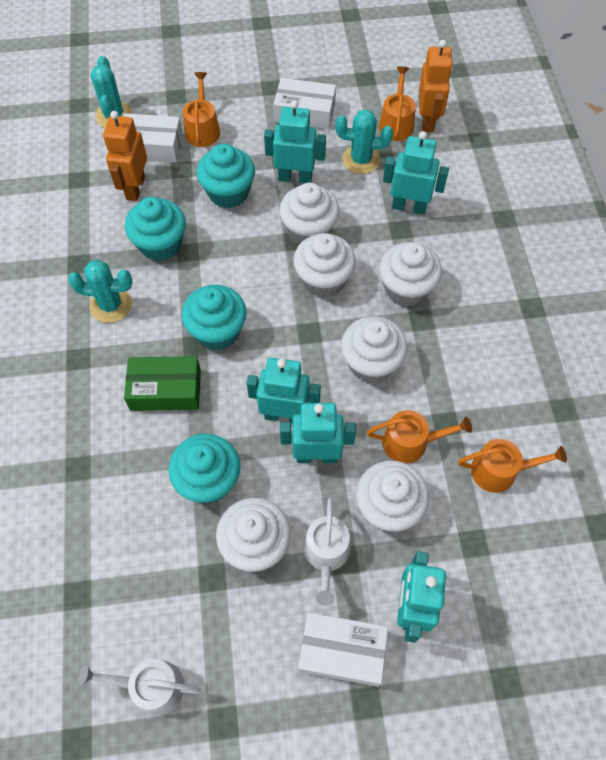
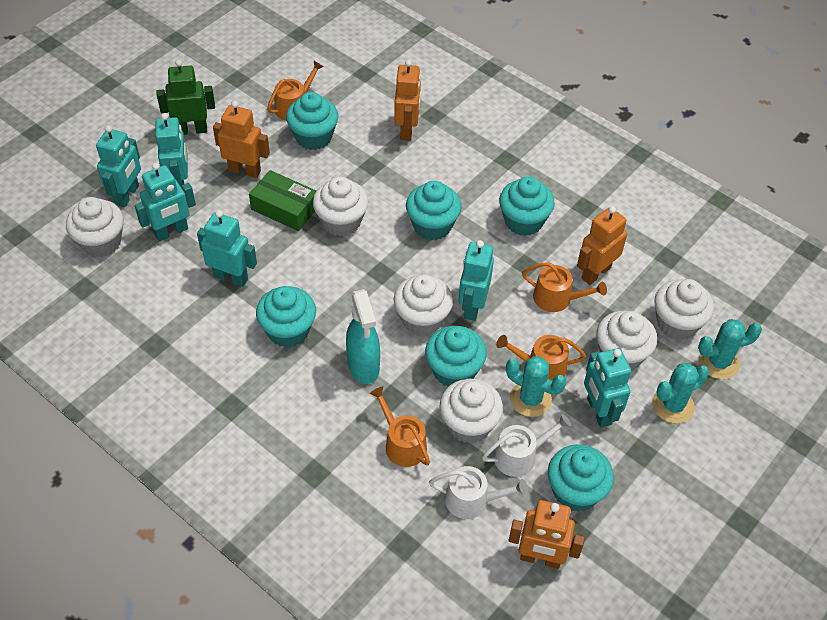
green robot: 0 -> 1
orange robot: 2 -> 4
turquoise cupcake: 4 -> 6
turquoise robot: 5 -> 6
turquoise spray bottle: 0 -> 1
white box: 3 -> 0

